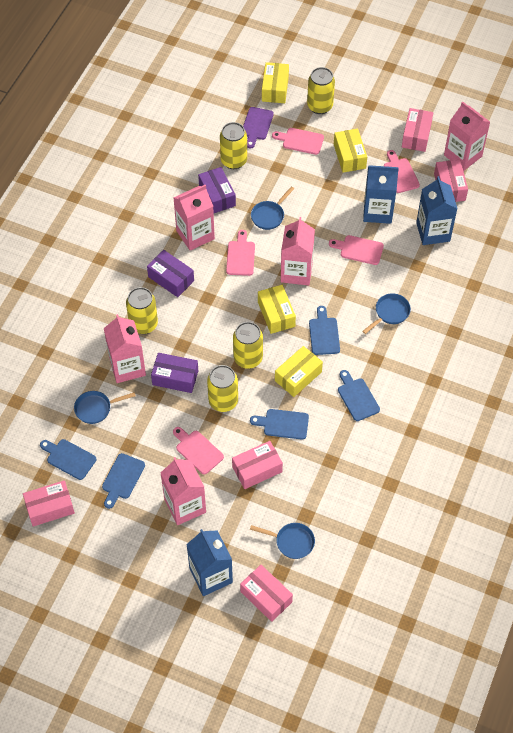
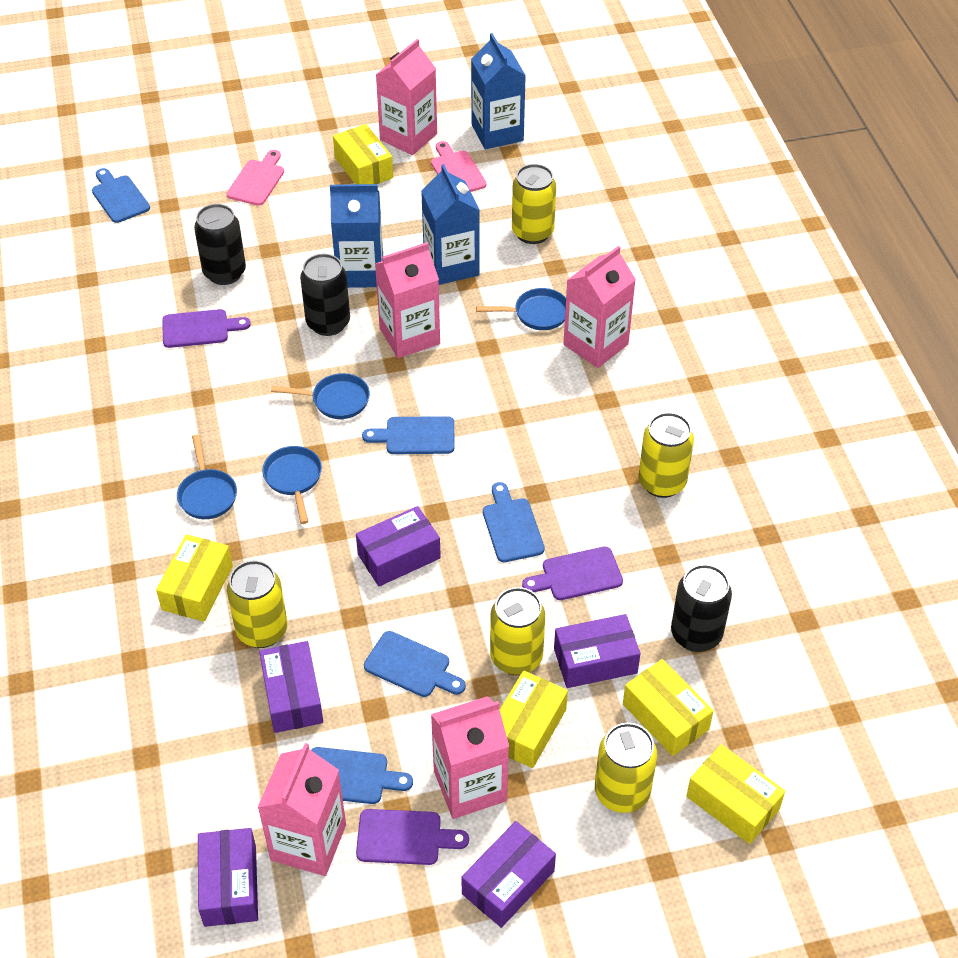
black can: 0 -> 3
pink box: 5 -> 0
pink cutting board: 5 -> 2
purple box: 3 -> 5
purple cutting board: 1 -> 3
yellow box: 4 -> 5

